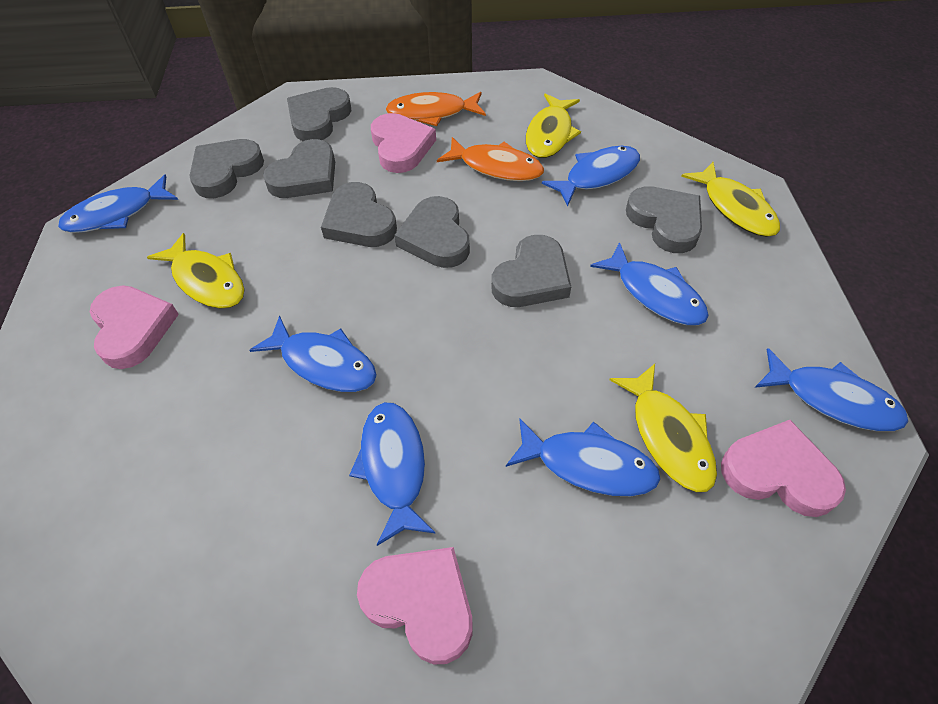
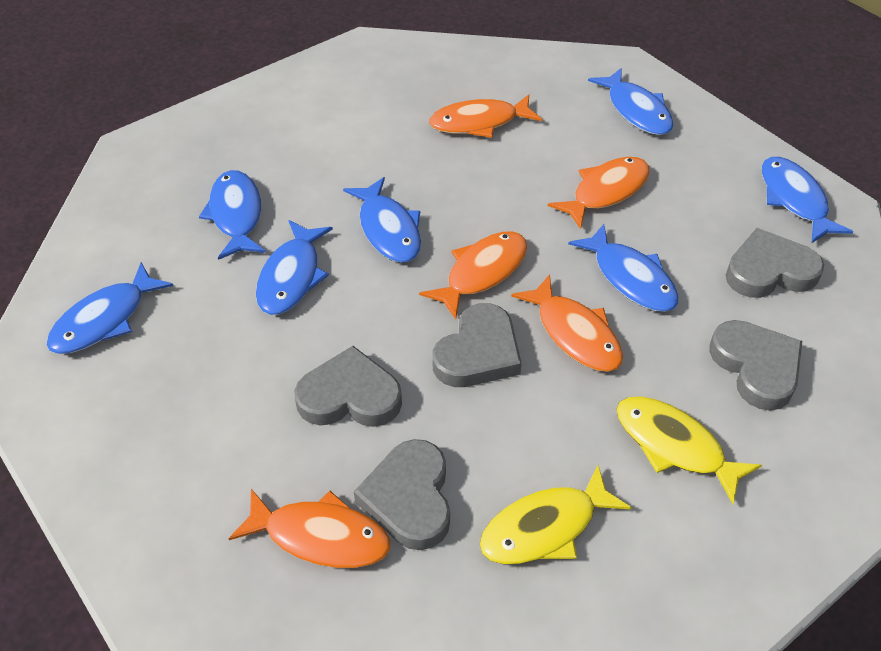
grey heart: 7 -> 5
orange fish: 2 -> 5
pink heart: 4 -> 0
yellow fish: 4 -> 2

